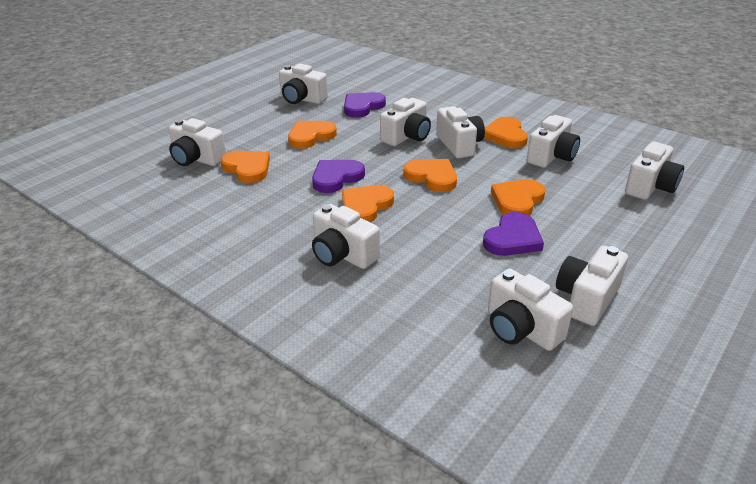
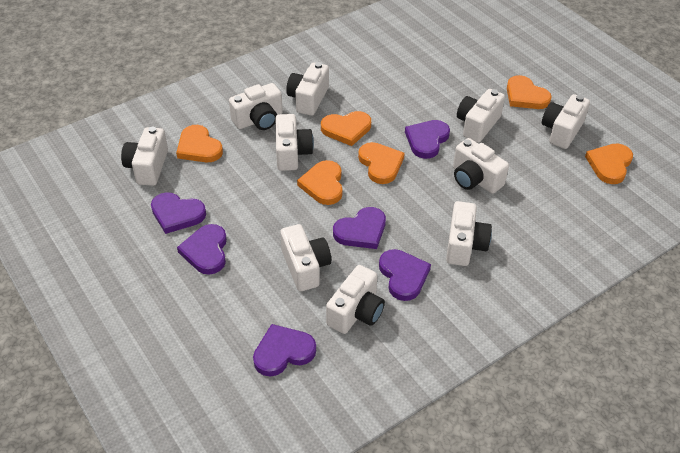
purple heart: 3 -> 6
white camera: 9 -> 10

